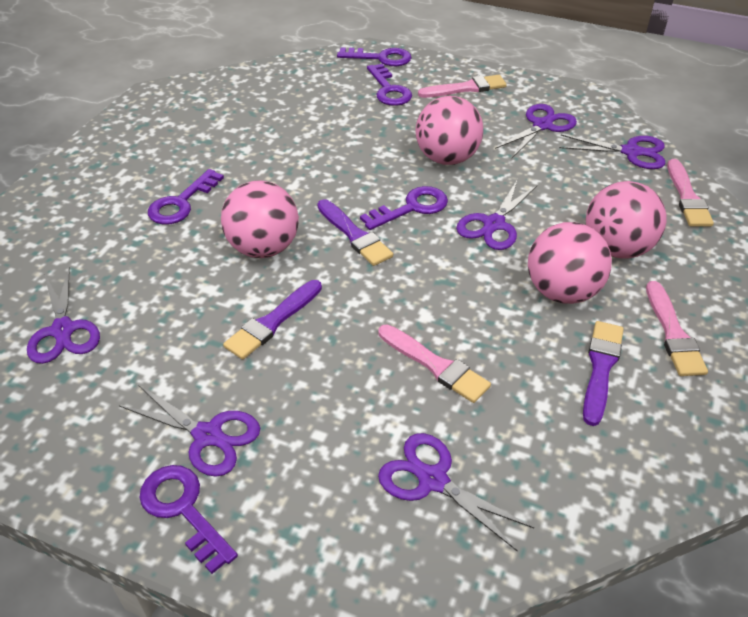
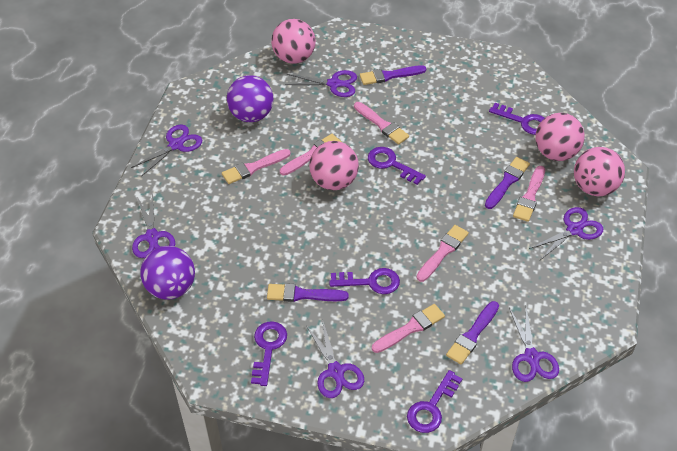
pink brush: 4 -> 6
purple ball: 0 -> 2
purple brush: 3 -> 4

